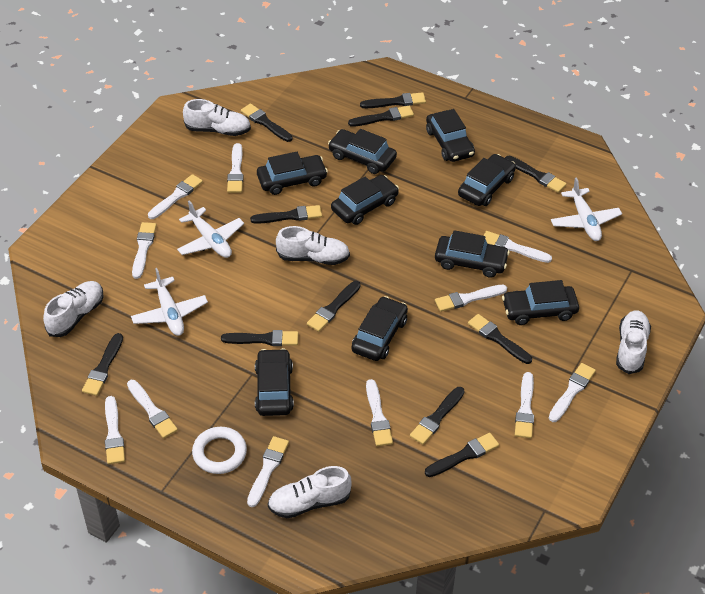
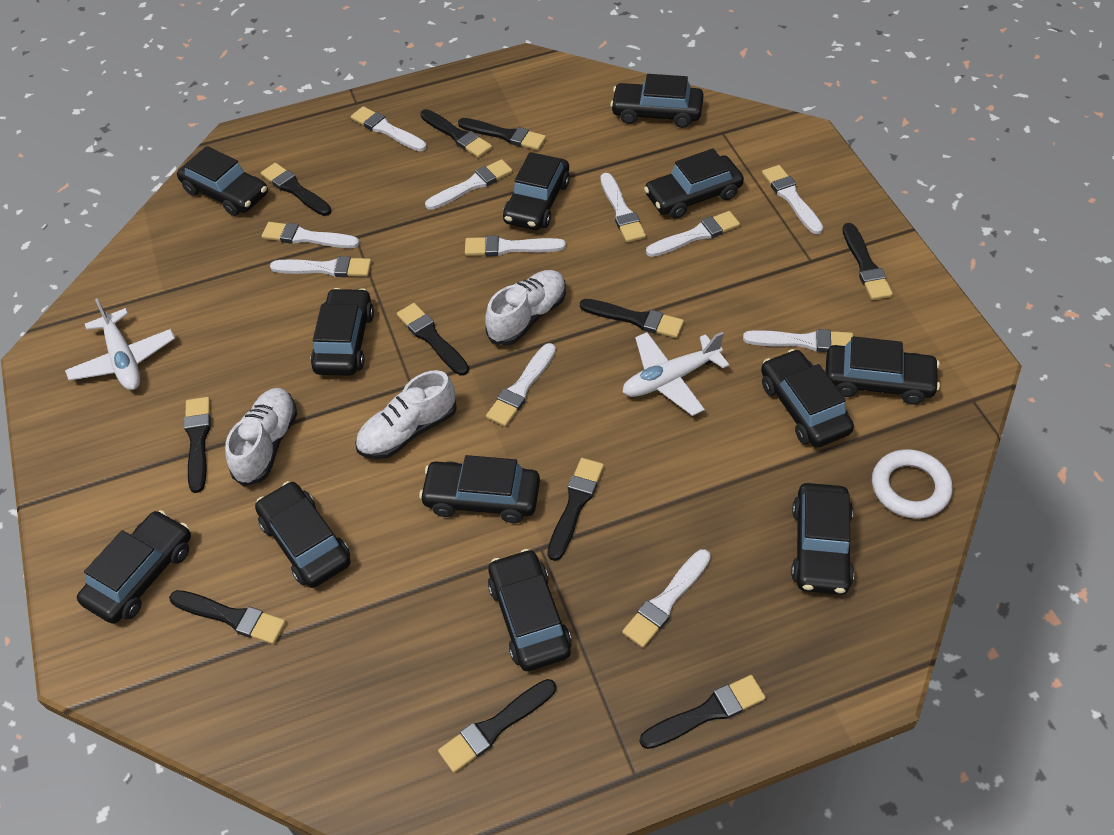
black car: 9 -> 12
white plane: 3 -> 2
white shoe: 5 -> 3

